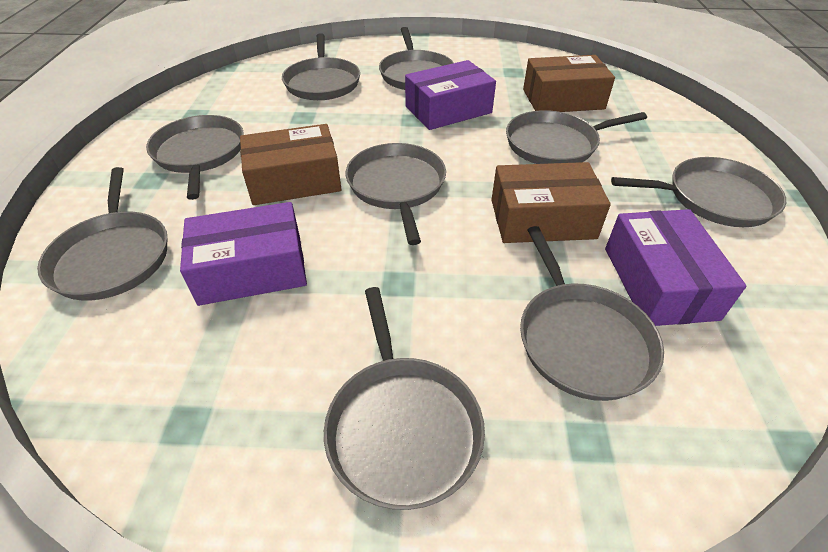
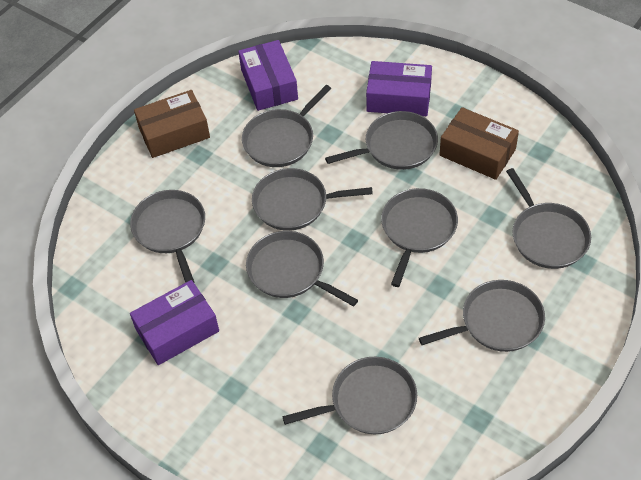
brown box: 3 -> 2

